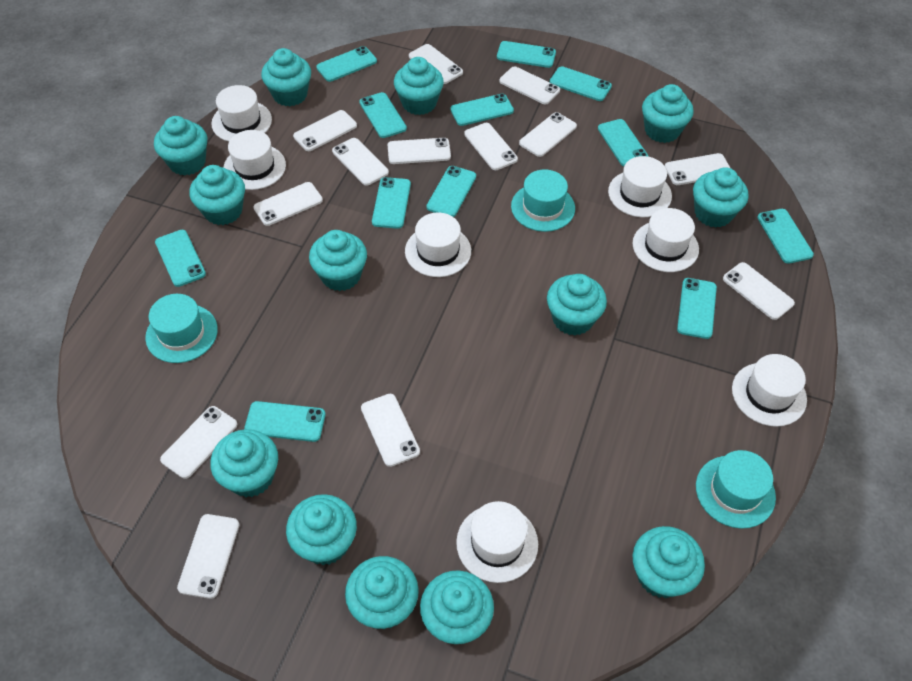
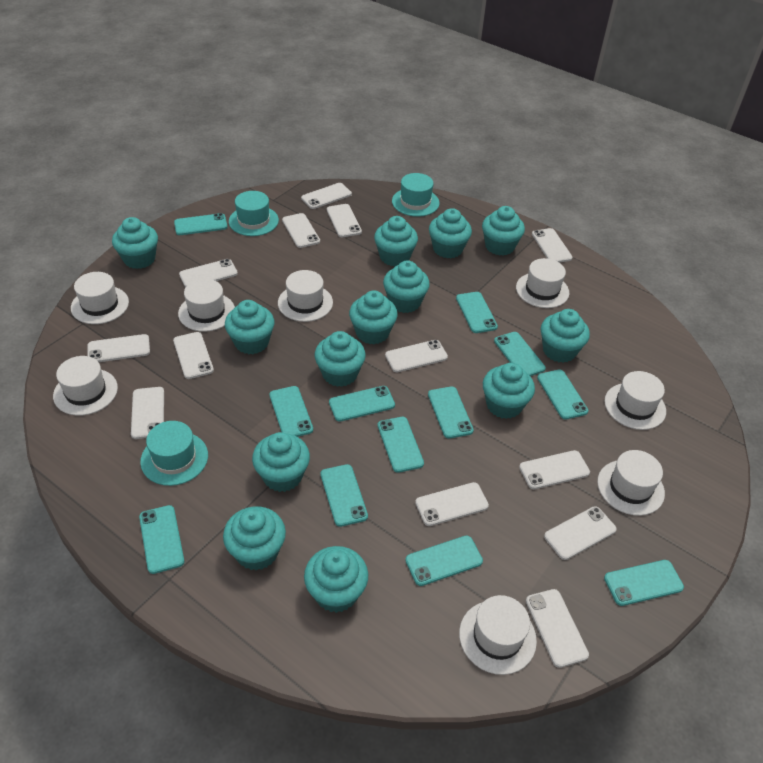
white hat: 7 -> 8

